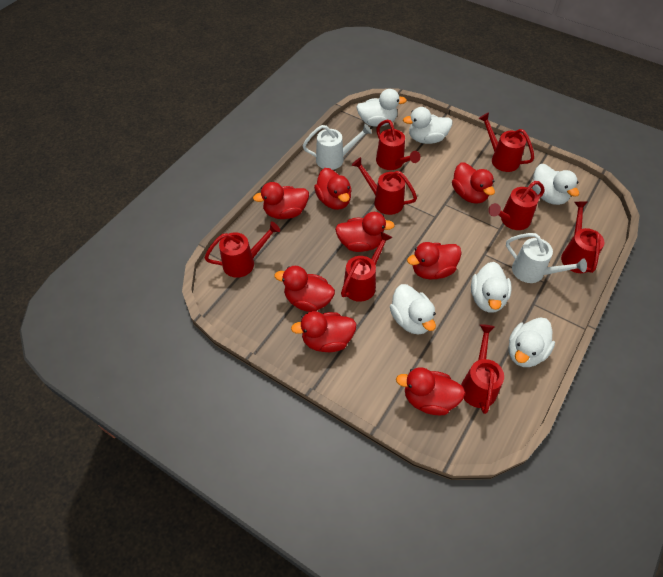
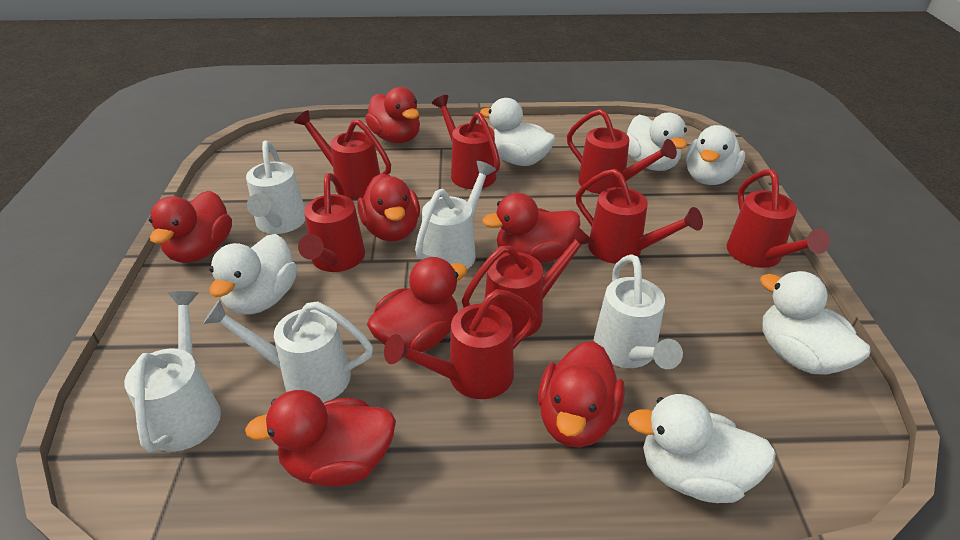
red duck: 8 -> 7
white watering can: 2 -> 5

